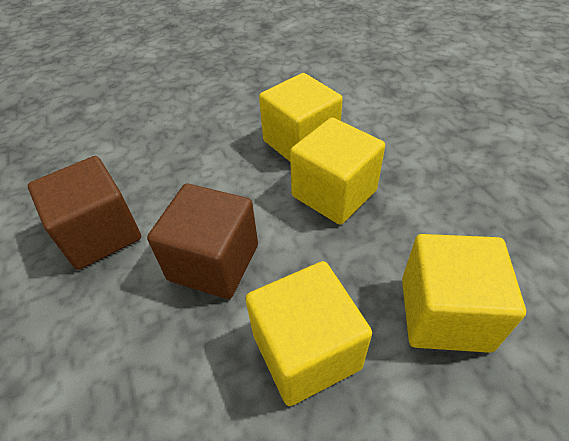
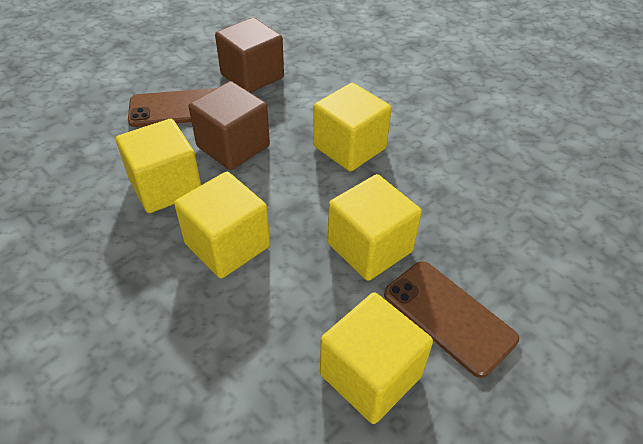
brown phone: 0 -> 2
yellow cube: 4 -> 5

